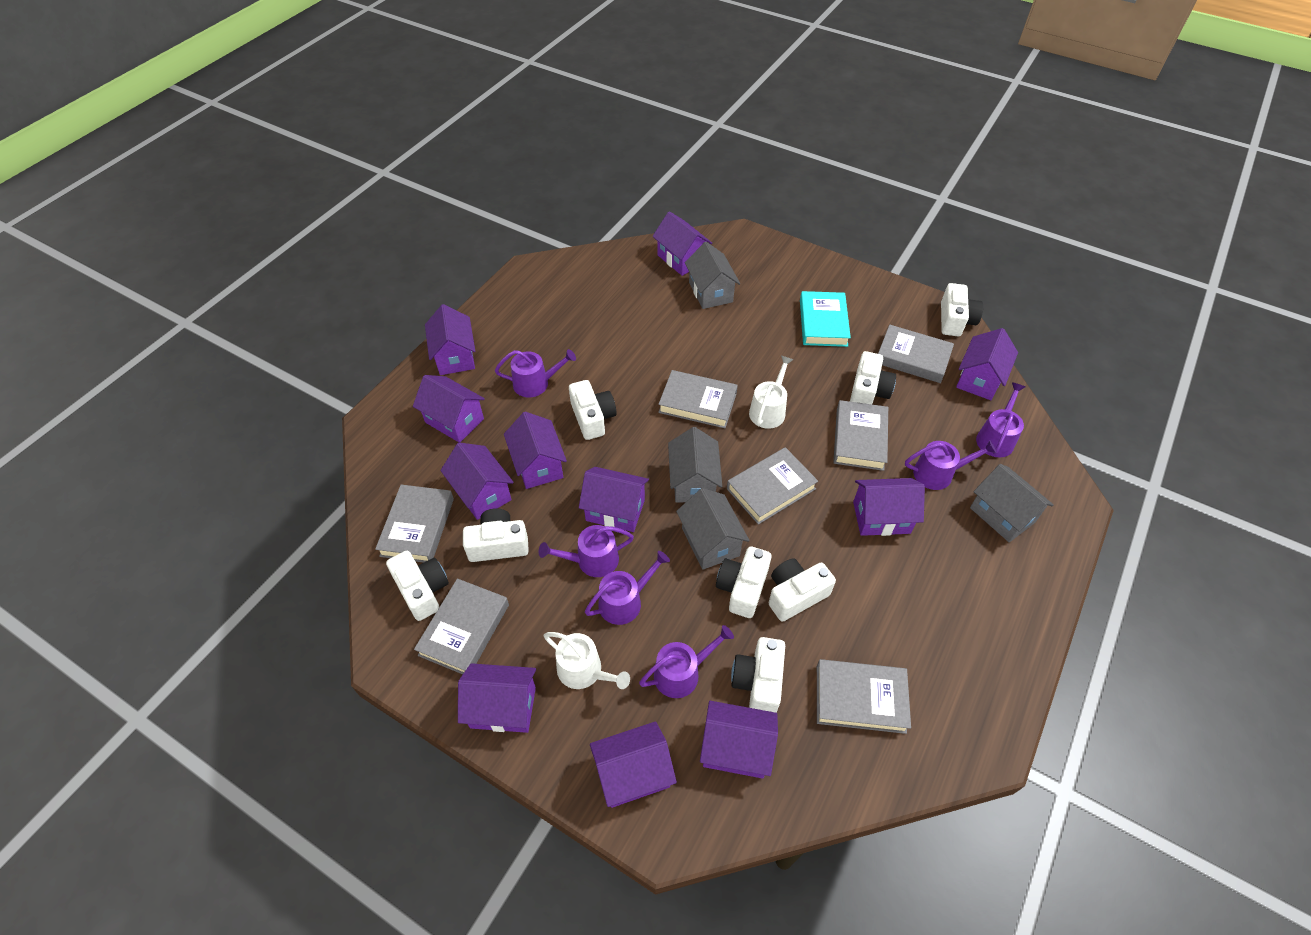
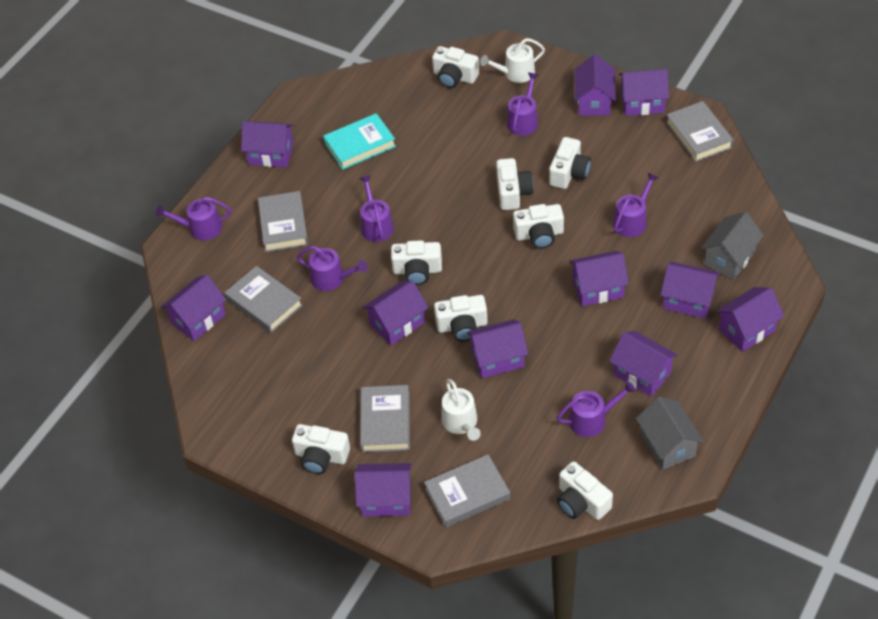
grey book: 7 -> 5
grey house: 4 -> 2

